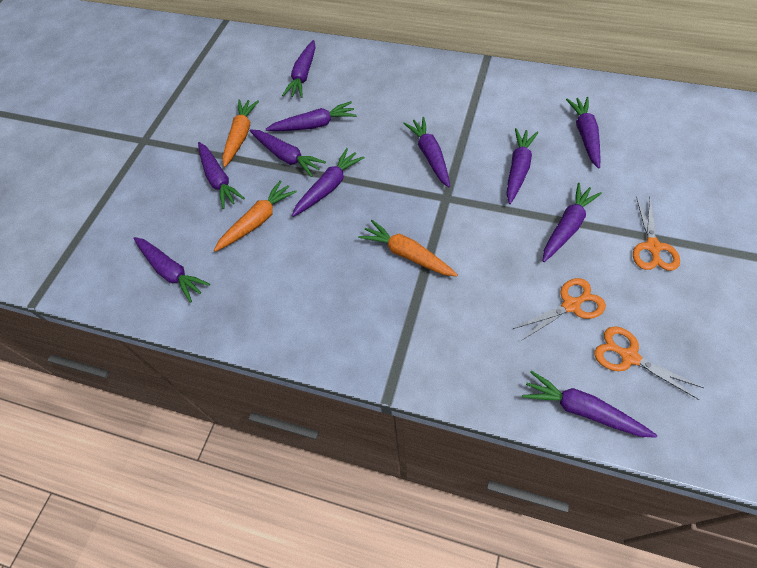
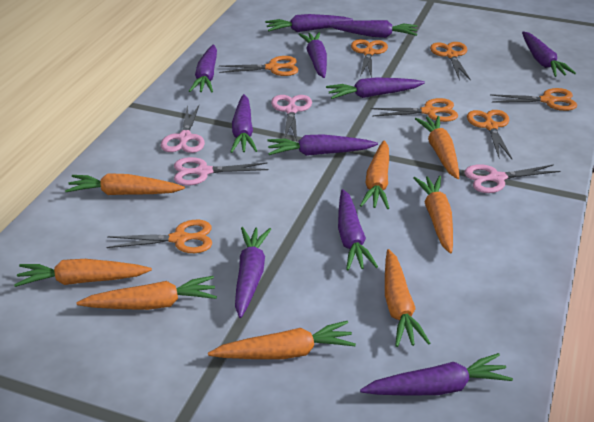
orange carrot: 3 -> 8
orange scissors: 3 -> 7
pink scissors: 0 -> 4

